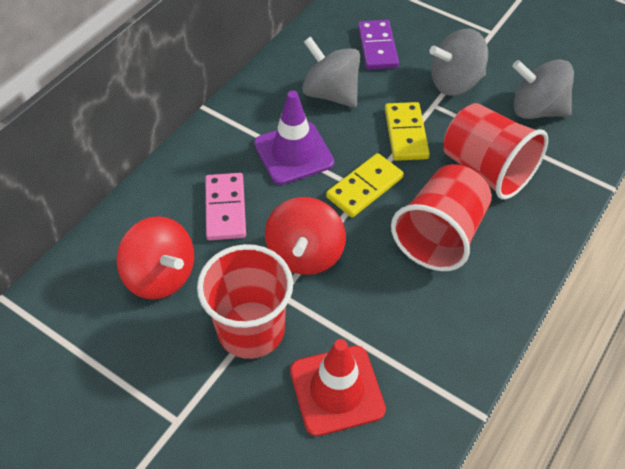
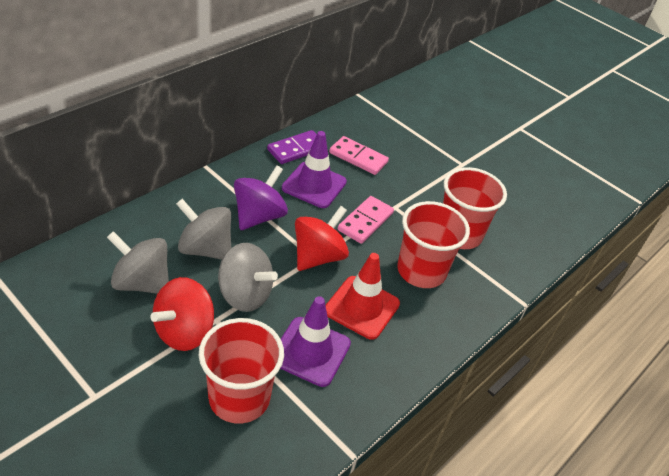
pink domino: 1 -> 2
purple spinning top: 0 -> 1
purple traffic cone: 1 -> 2
yellow domino: 2 -> 0

